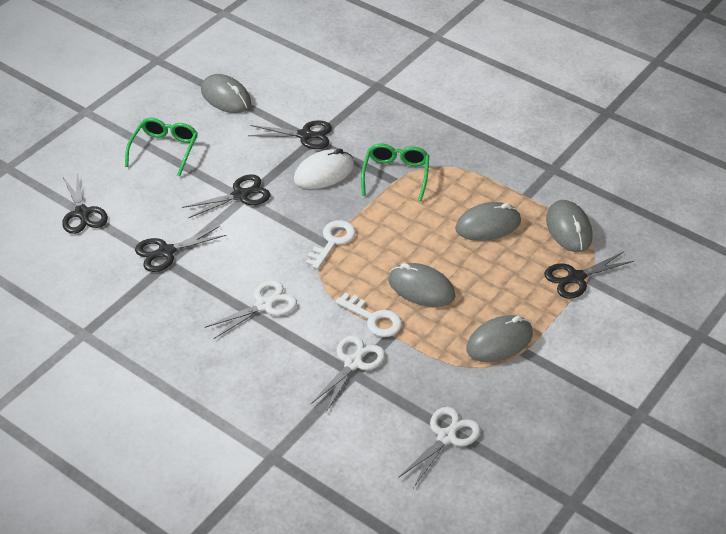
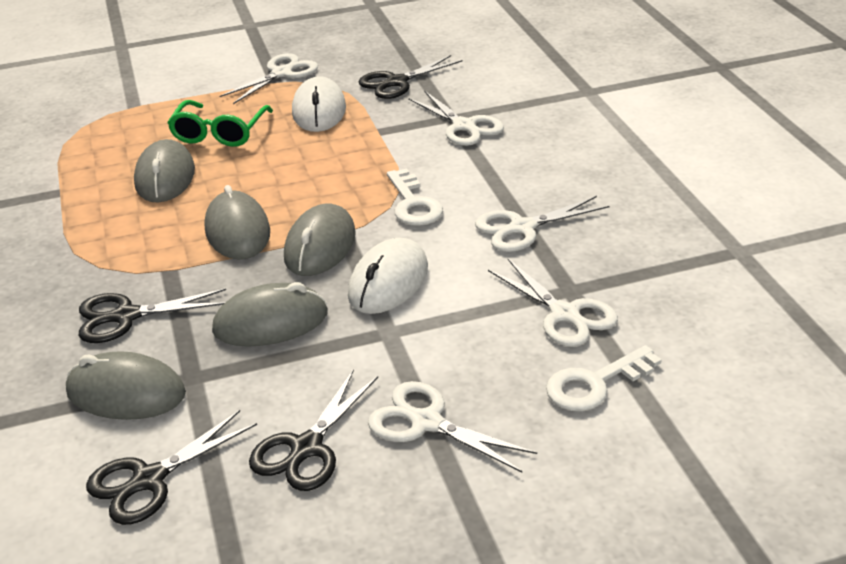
black scissors: 5 -> 4
green glasses: 2 -> 1
white mouse: 1 -> 2
white scissors: 3 -> 5

